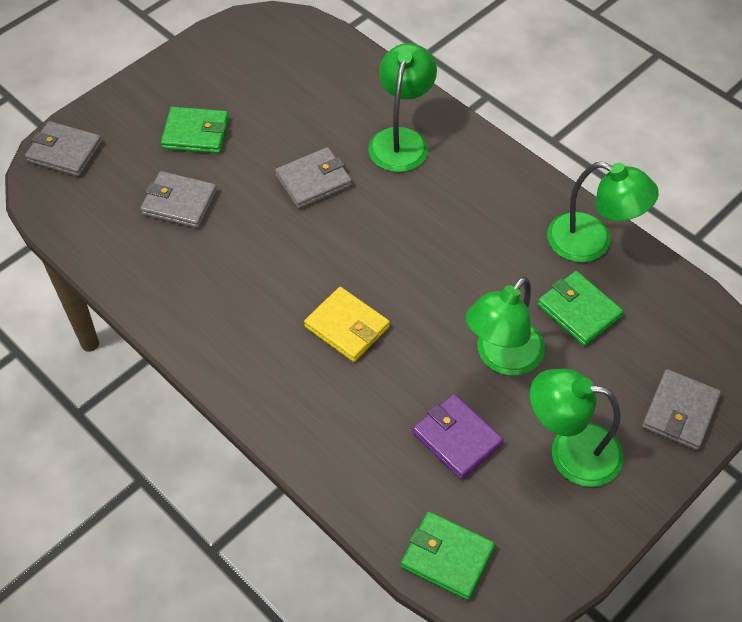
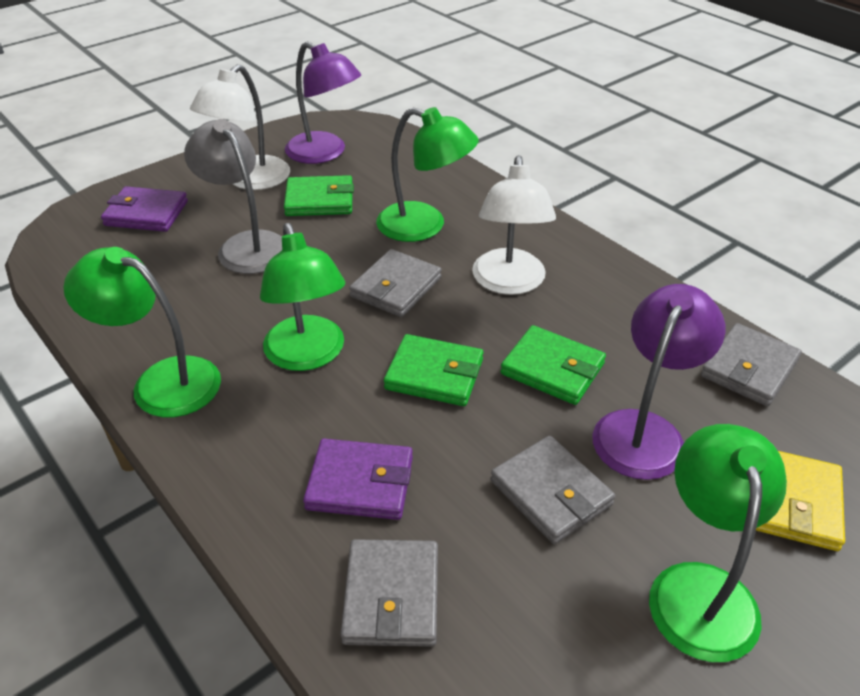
grey lamp: 0 -> 1
purple lamp: 0 -> 2
purple wallet: 1 -> 2
white lamp: 0 -> 2

